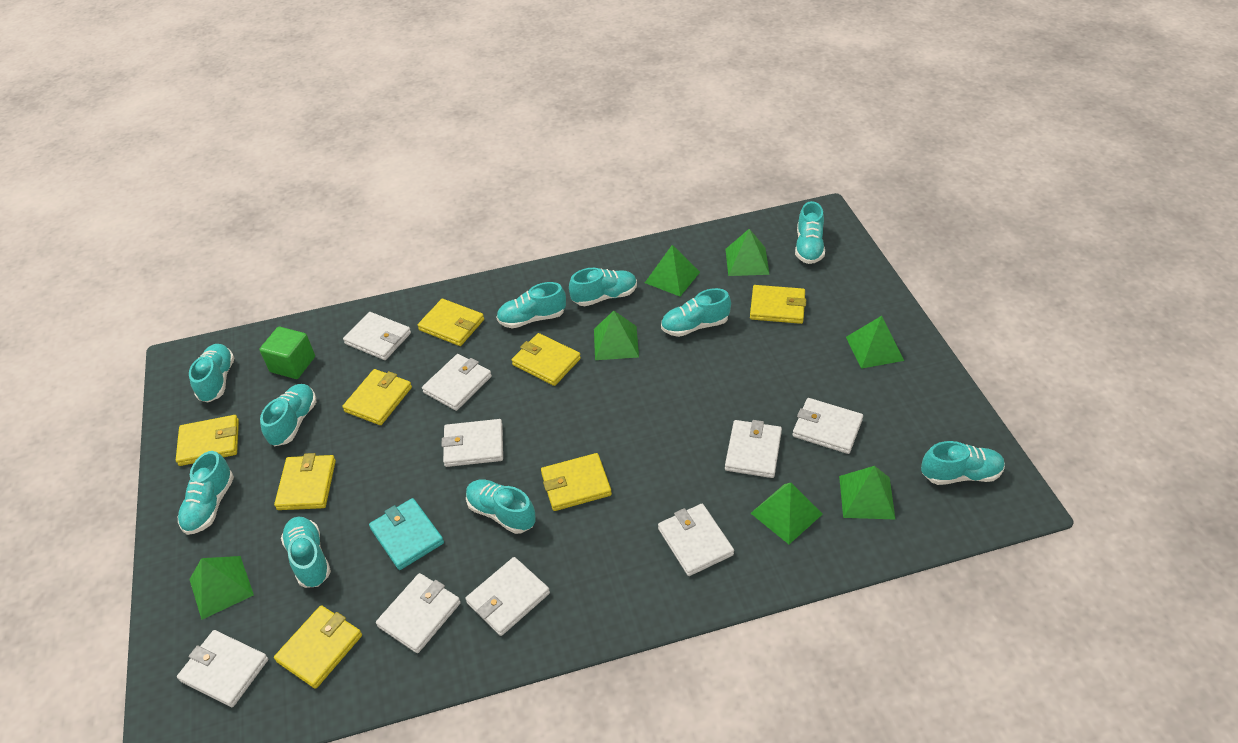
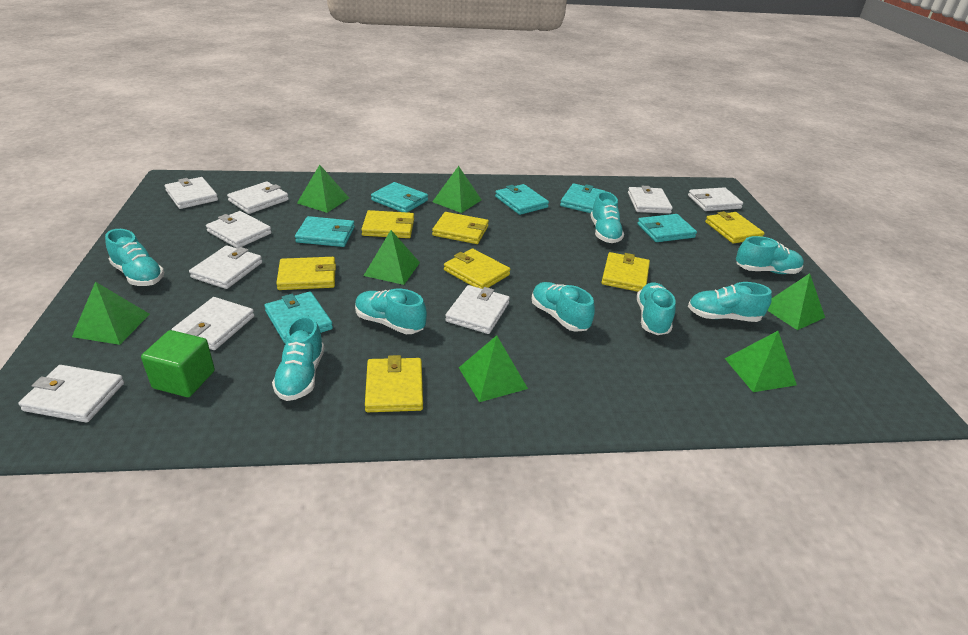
turquoise shoe: 10 -> 8
turquoise wallet: 1 -> 6
yellow wallet: 8 -> 7

